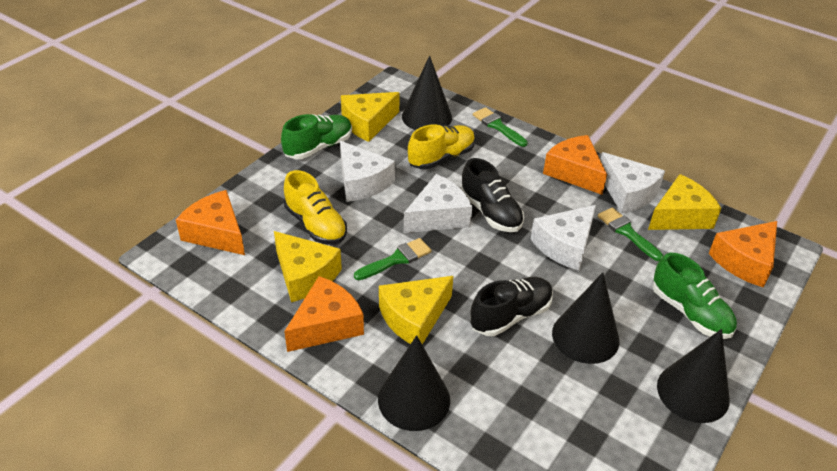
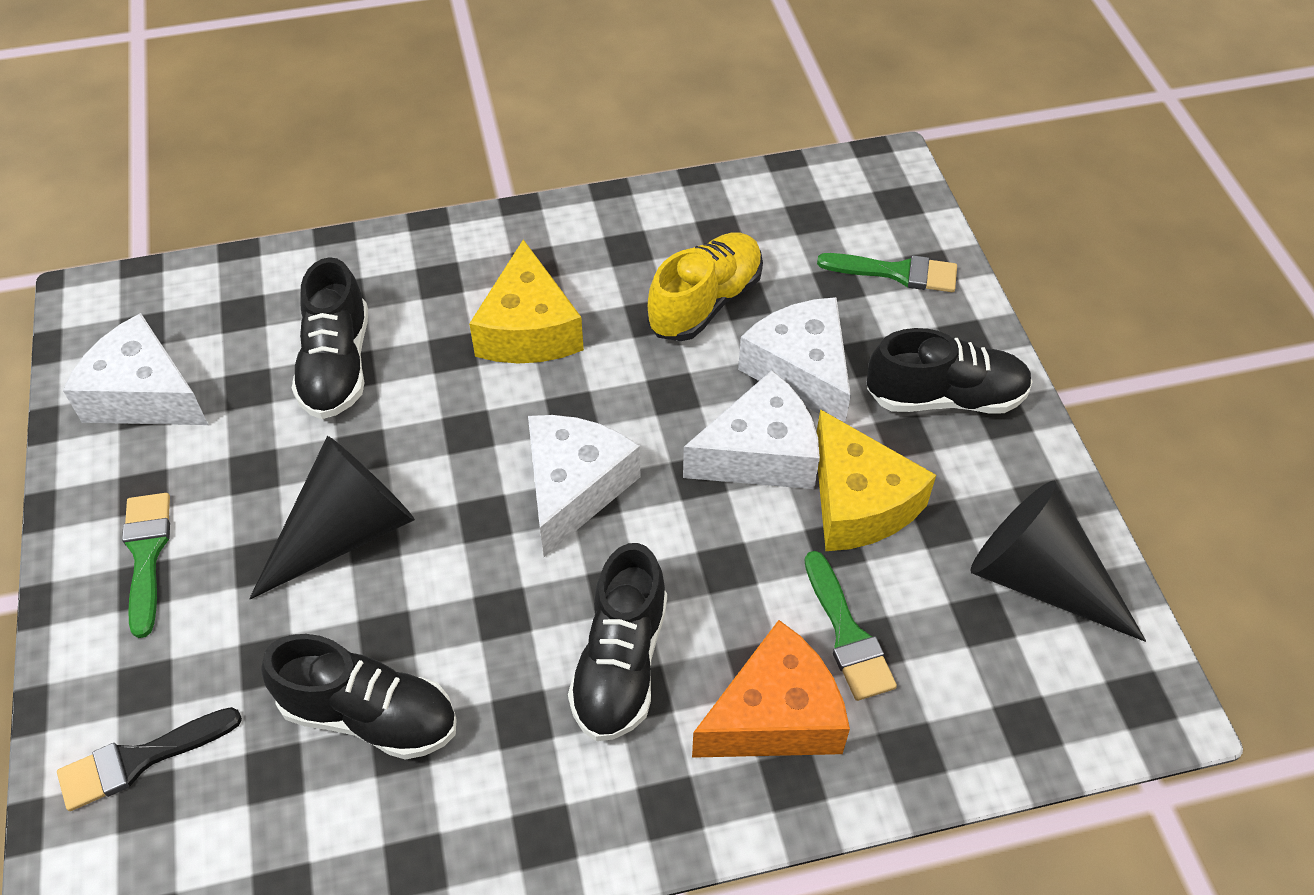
black brush: 0 -> 1
black cone: 4 -> 2
black shoe: 2 -> 4
green shoe: 2 -> 0
orange cheese: 4 -> 1
yellow cheese: 4 -> 2
yellow shoe: 2 -> 1

